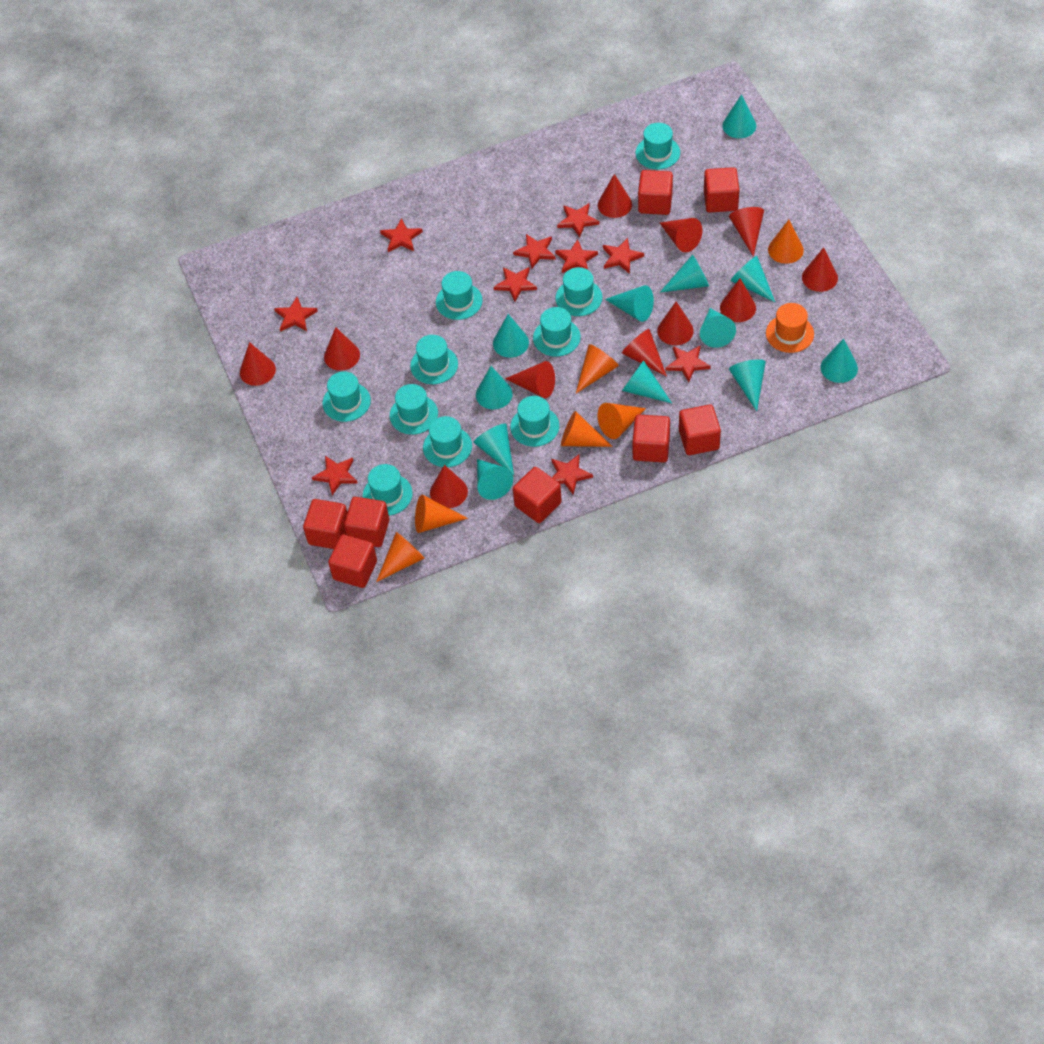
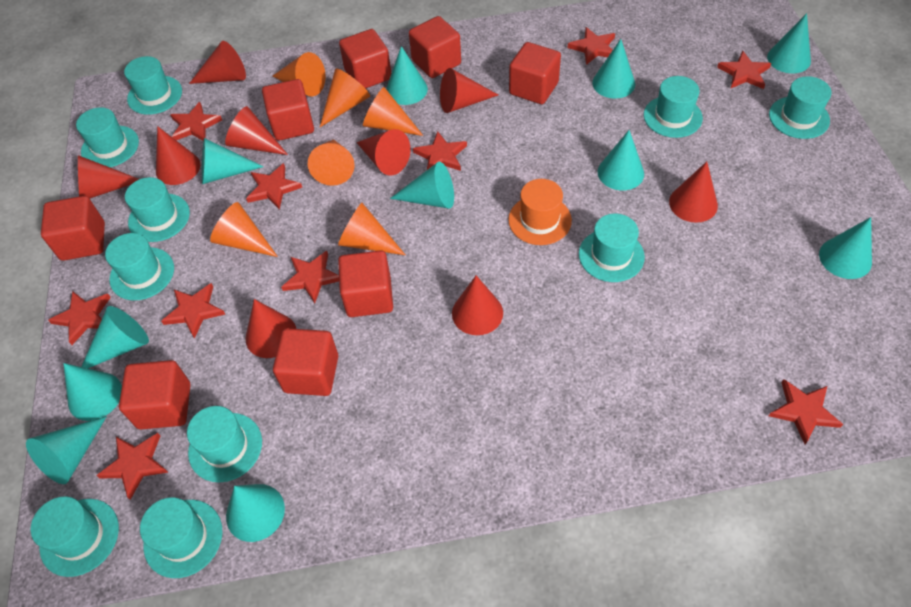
red cone: 11 -> 9
turquoise cone: 12 -> 11

